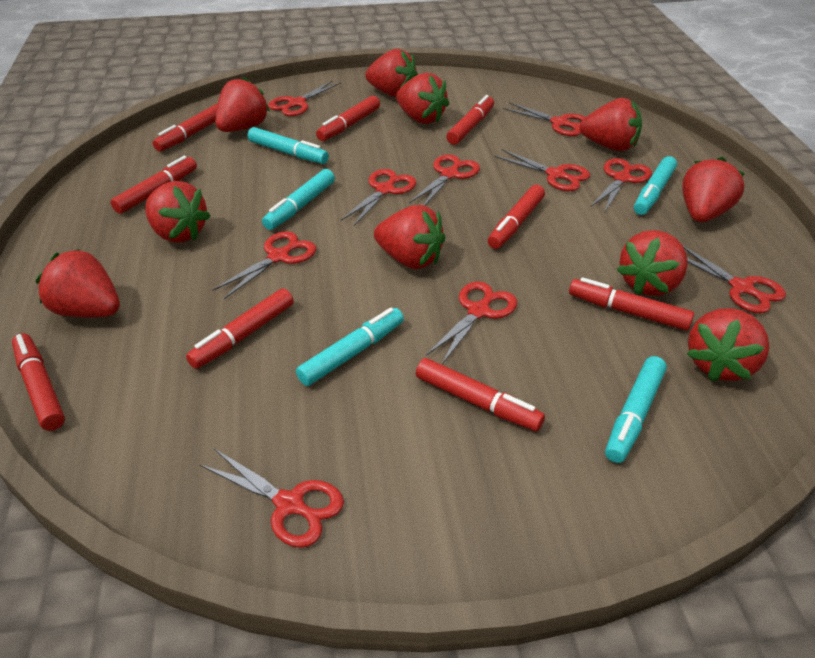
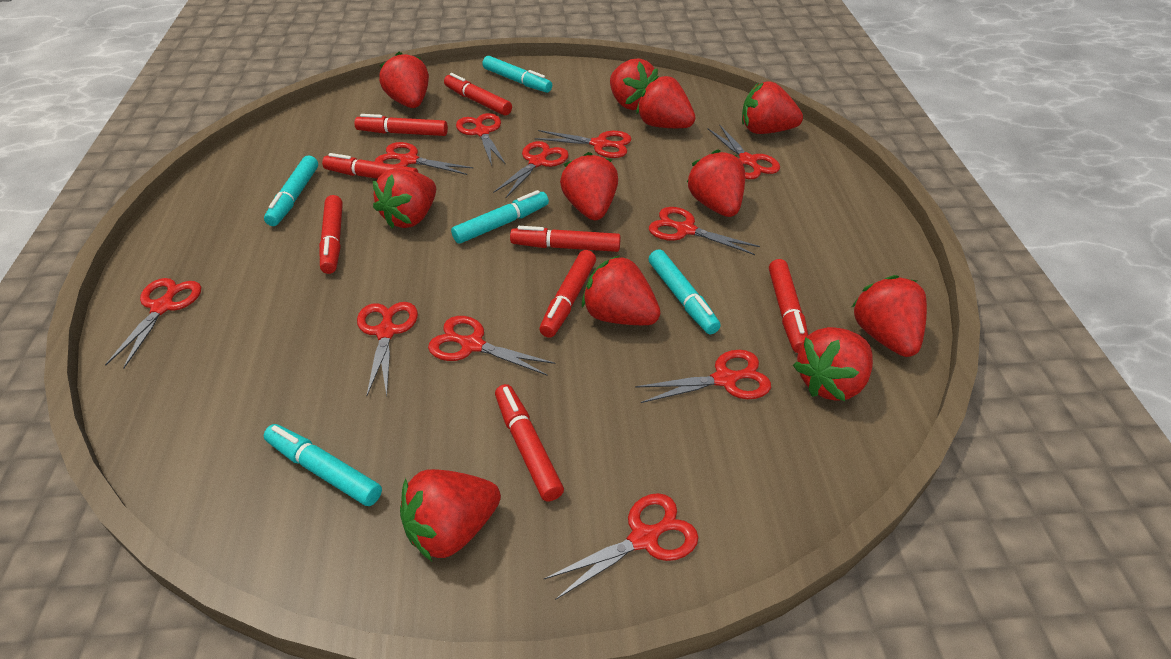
red marker: 9 -> 8
red scissors: 10 -> 11
red strawberry: 10 -> 11

